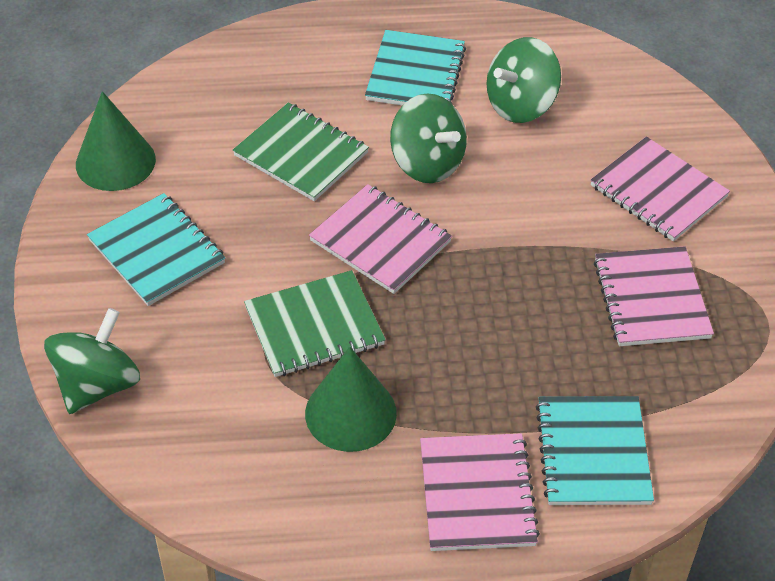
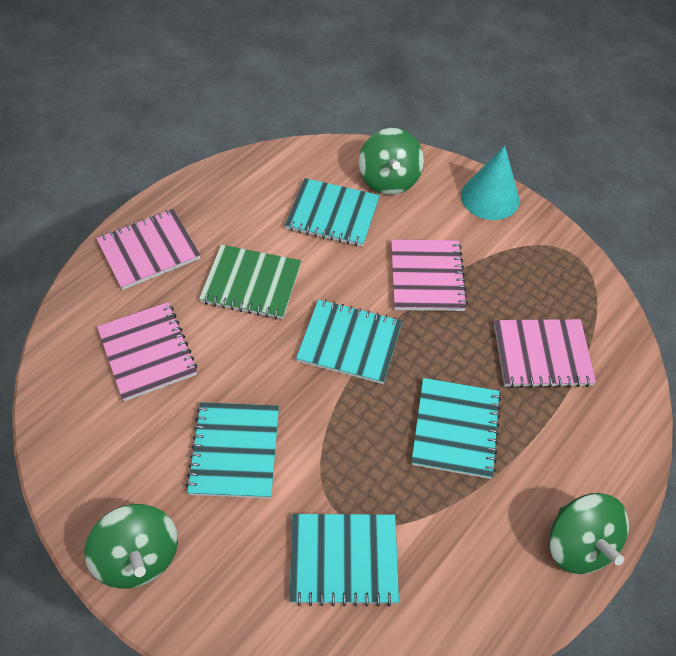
green cone: 2 -> 0
green notebook: 2 -> 1
turquoise cone: 0 -> 1
turquoise notebook: 3 -> 5

